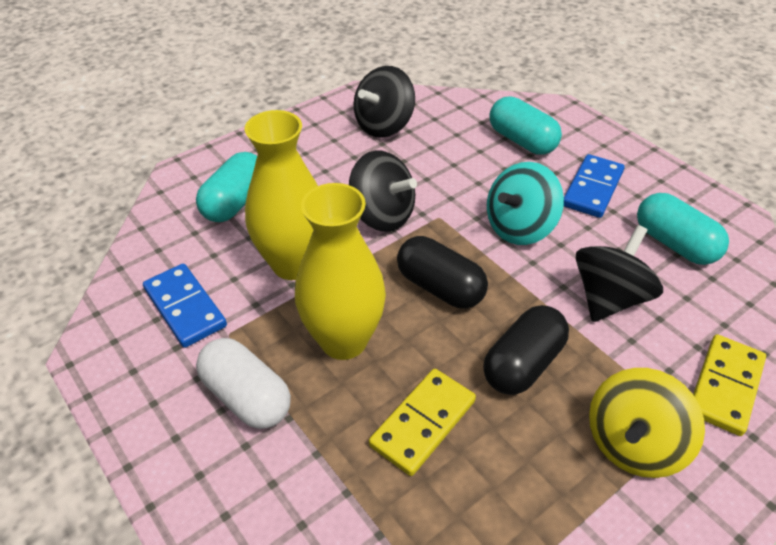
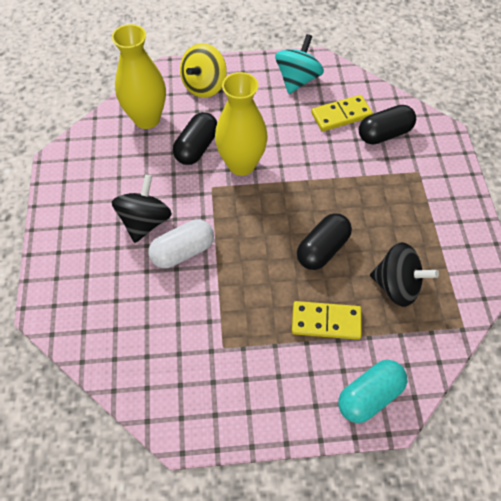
black capsule: 2 -> 3
black spinning top: 3 -> 2
blue domino: 2 -> 0
turquoise capsule: 3 -> 1

